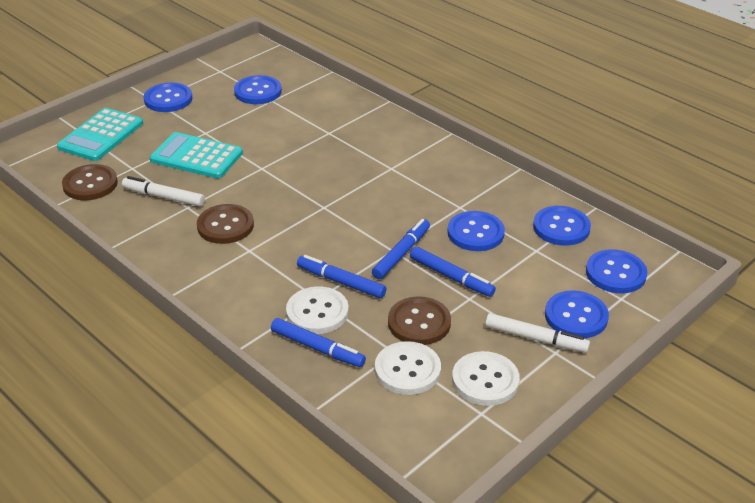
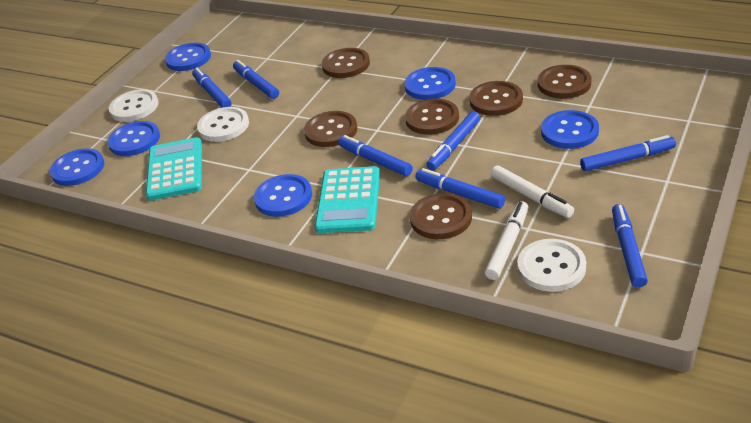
blue marker: 4 -> 7
brown button: 3 -> 6

